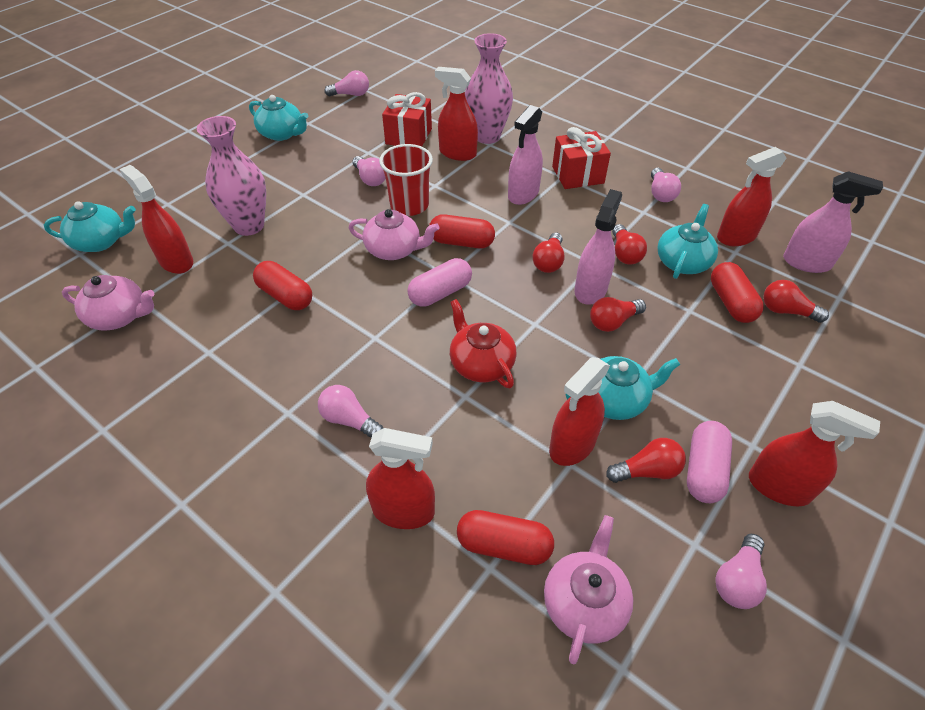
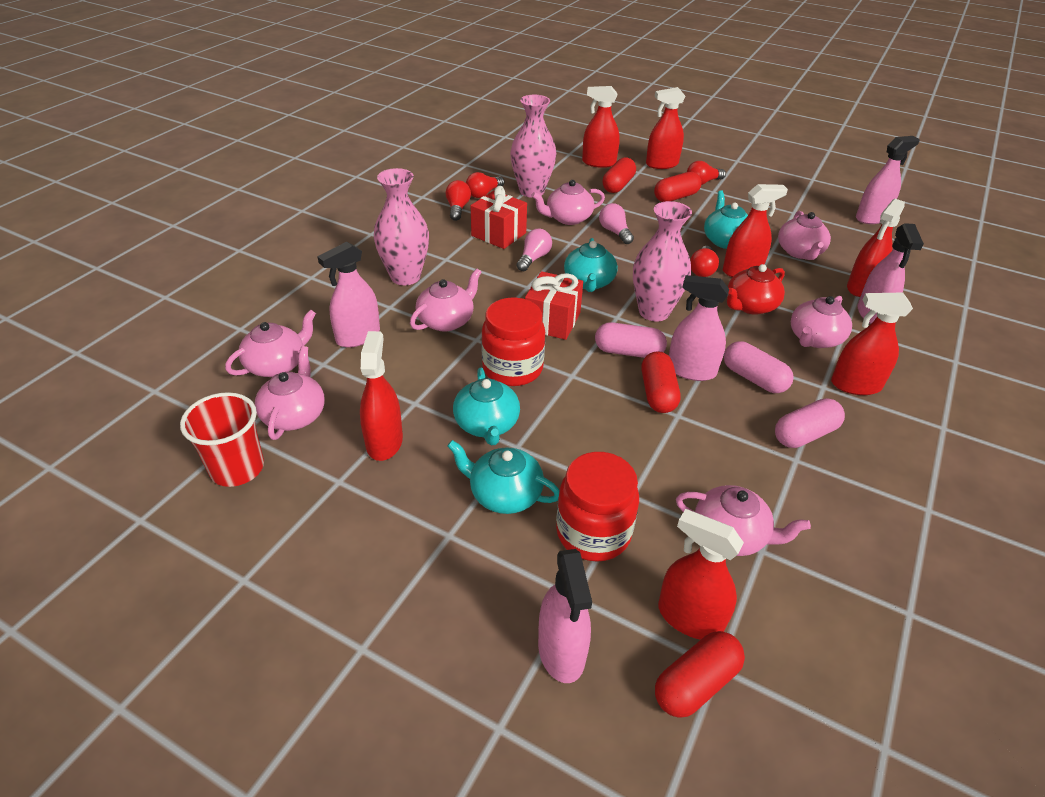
pink capsule: 2 -> 3
pink light bulb: 5 -> 2
pink spray bottle: 3 -> 5
pink teapot: 3 -> 7
pink vase: 2 -> 3
red jar: 0 -> 2
red light bulb: 5 -> 4
red spray bottle: 6 -> 7

